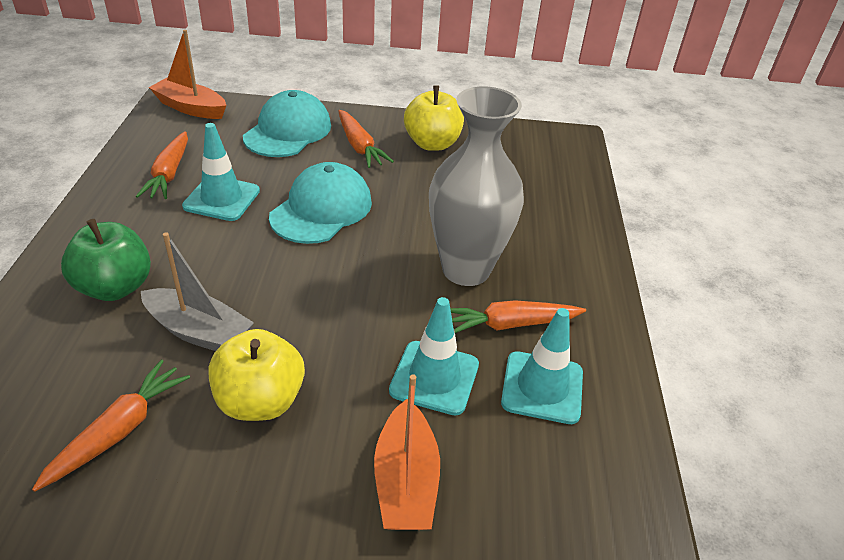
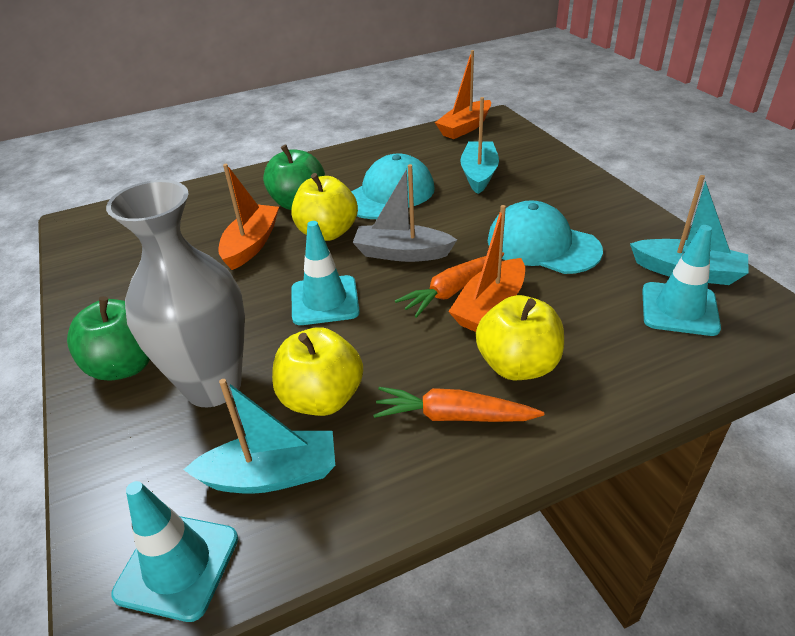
green apple: 1 -> 2
orange boat: 2 -> 3
orange carrot: 4 -> 2
turquoise boat: 0 -> 3
yellow apple: 2 -> 3

